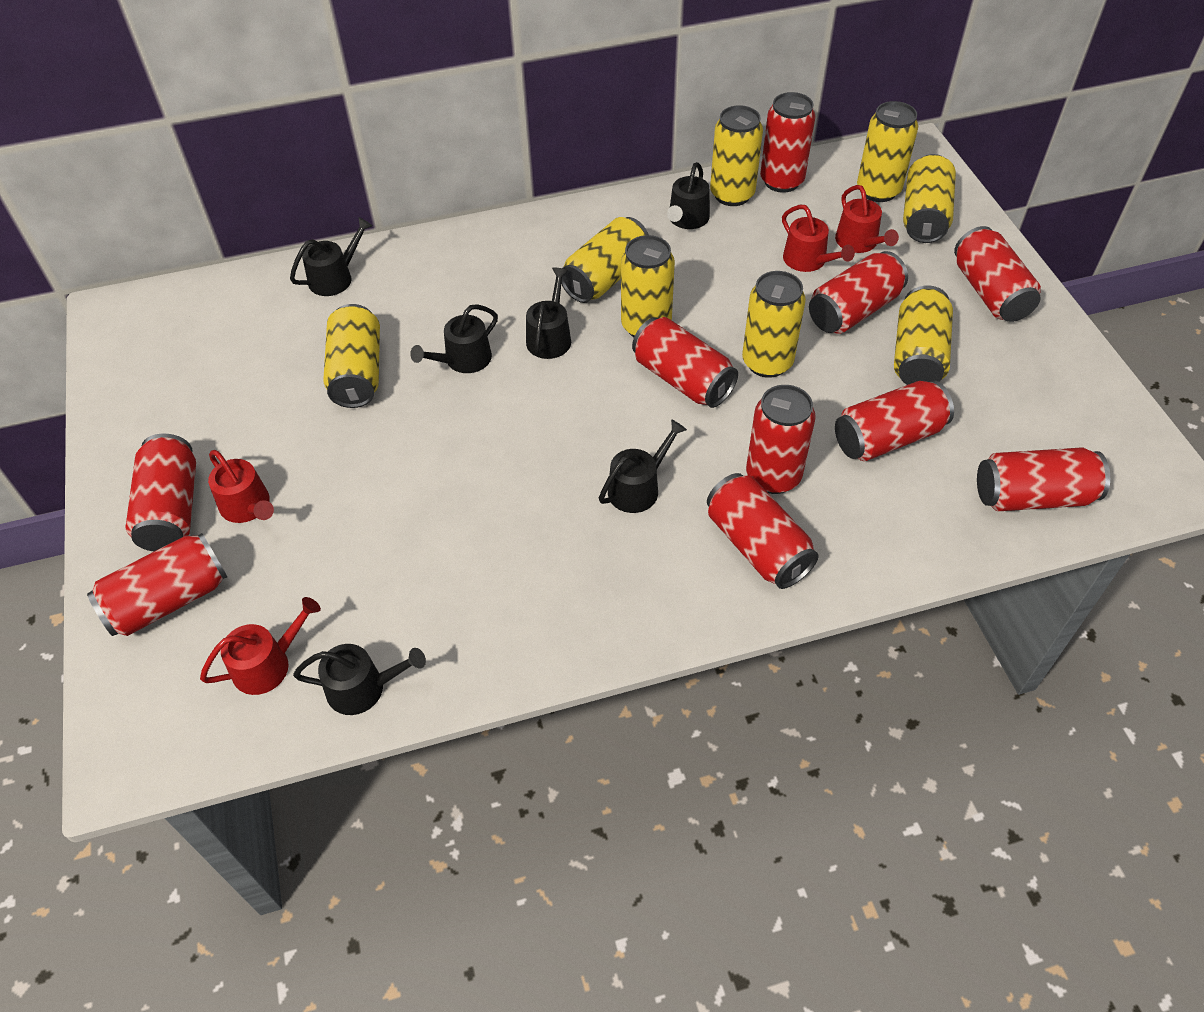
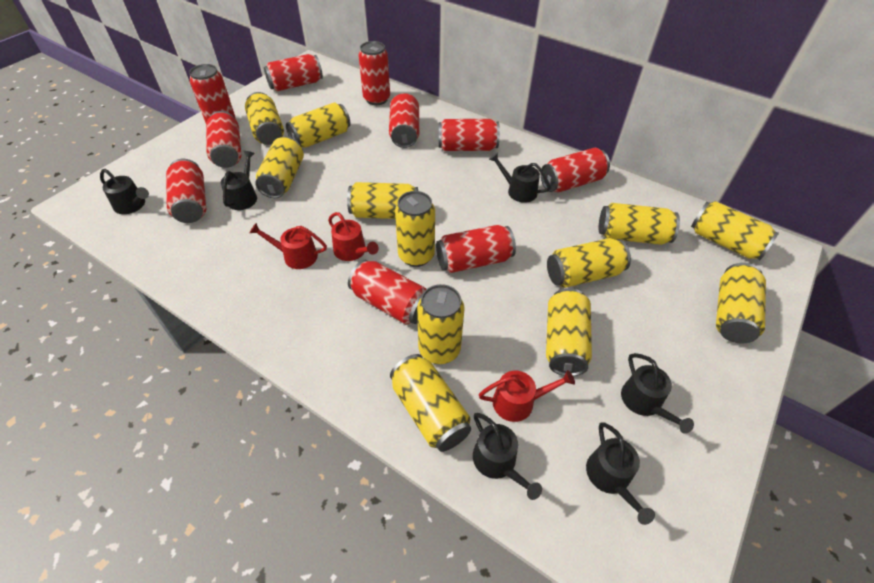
red watering can: 4 -> 3
yellow can: 8 -> 12

